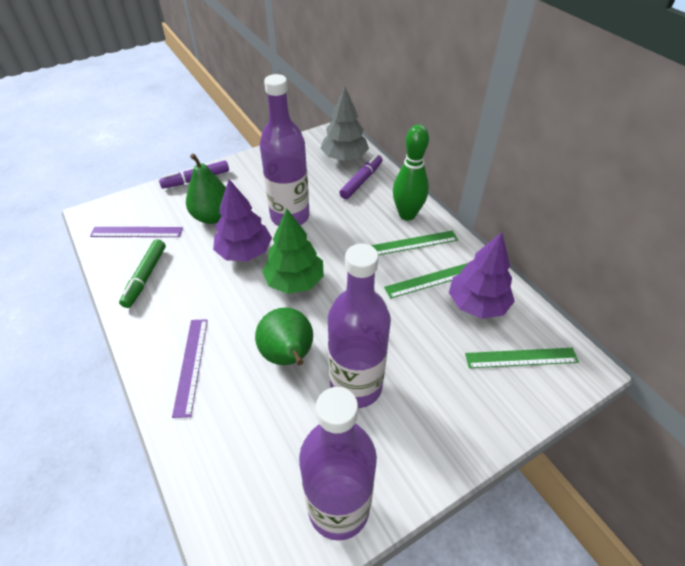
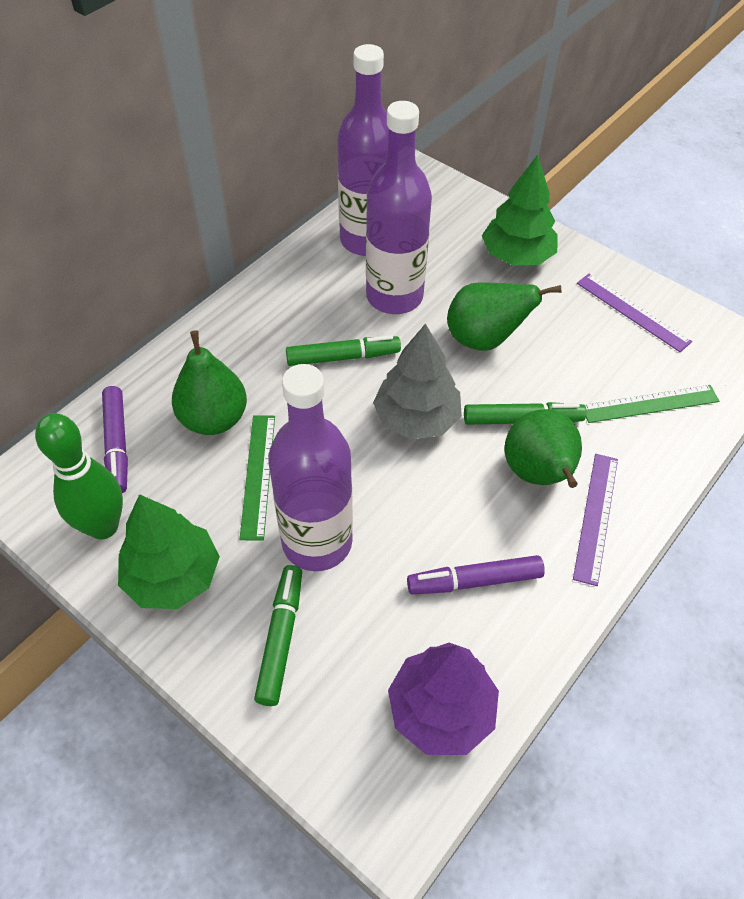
green marker: 1 -> 3
green pear: 2 -> 3
green ruler: 3 -> 2
green tree: 1 -> 2
purple tree: 2 -> 1

